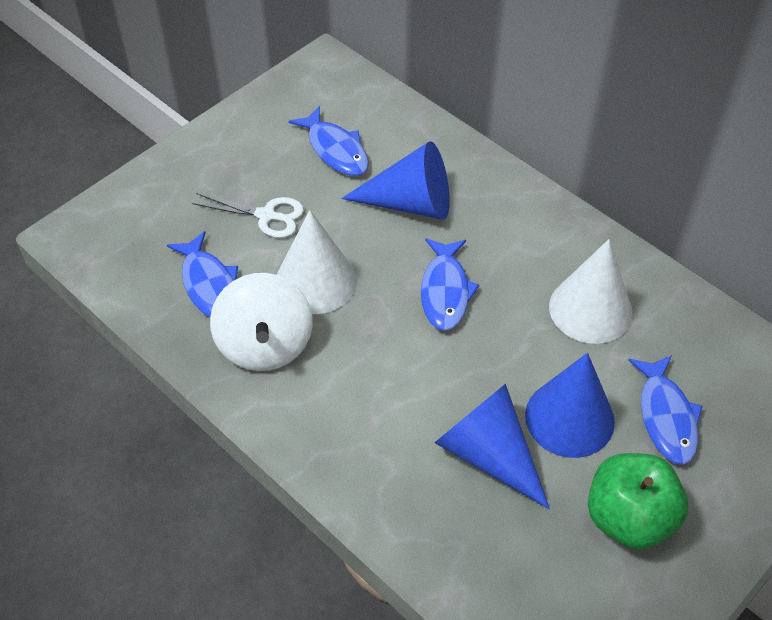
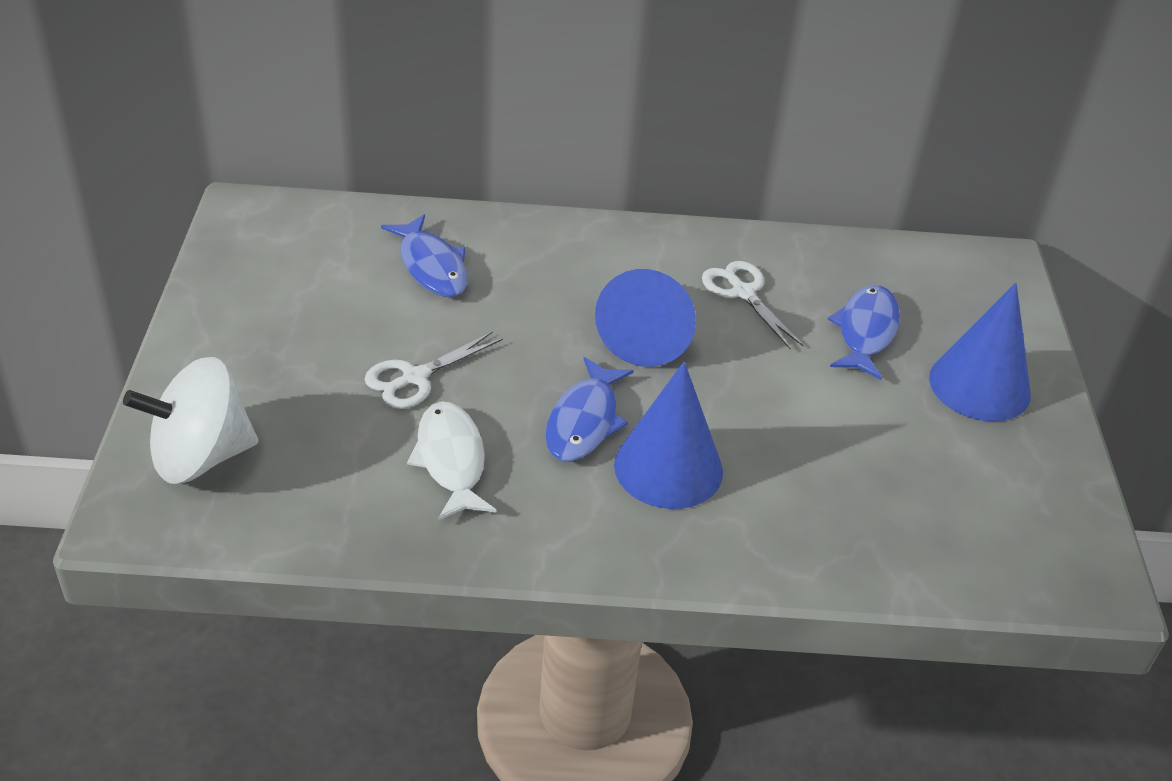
blue fish: 4 -> 3
green apple: 1 -> 0
white cone: 2 -> 0
white fish: 0 -> 1
white scissors: 1 -> 2

